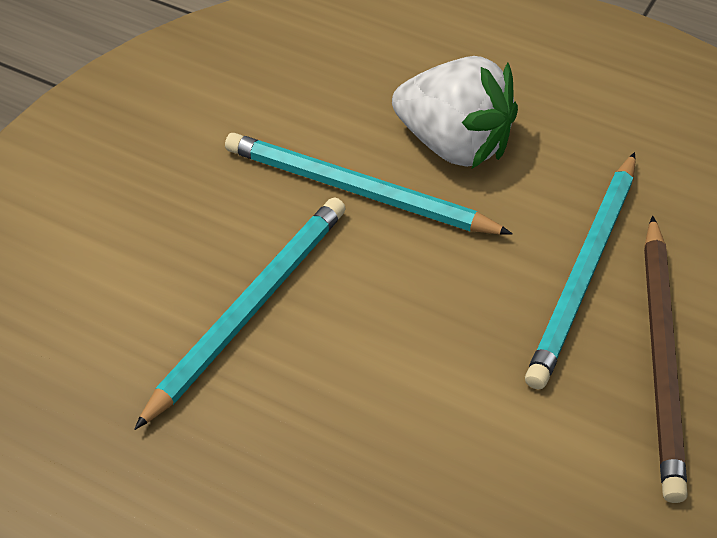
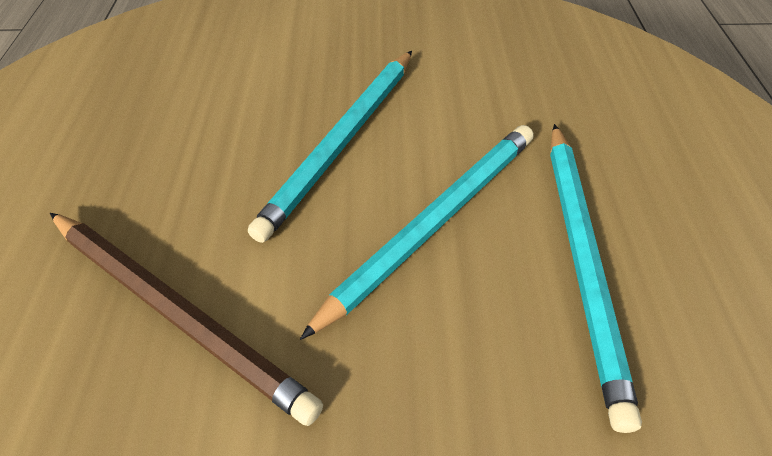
white strawberry: 1 -> 0

